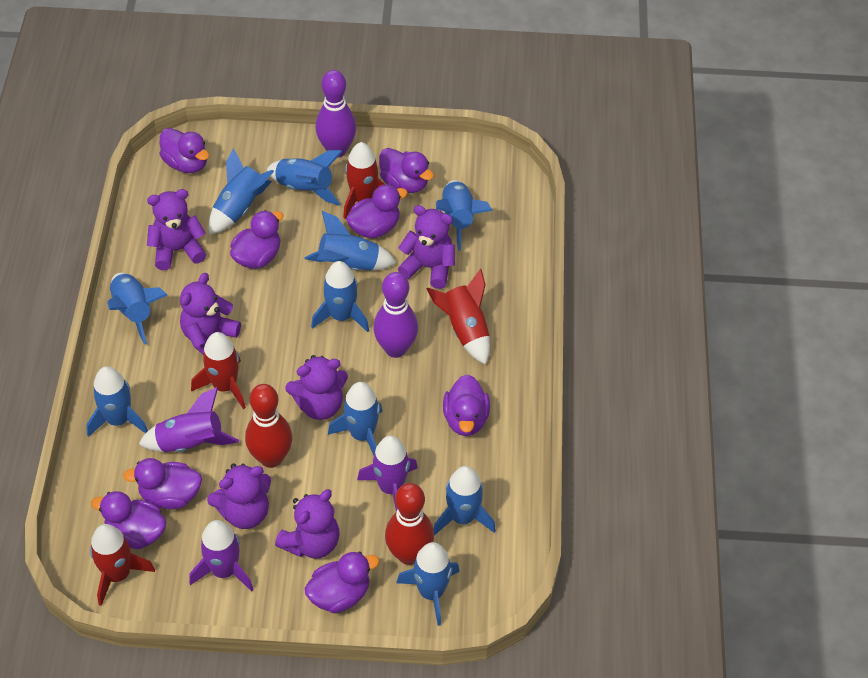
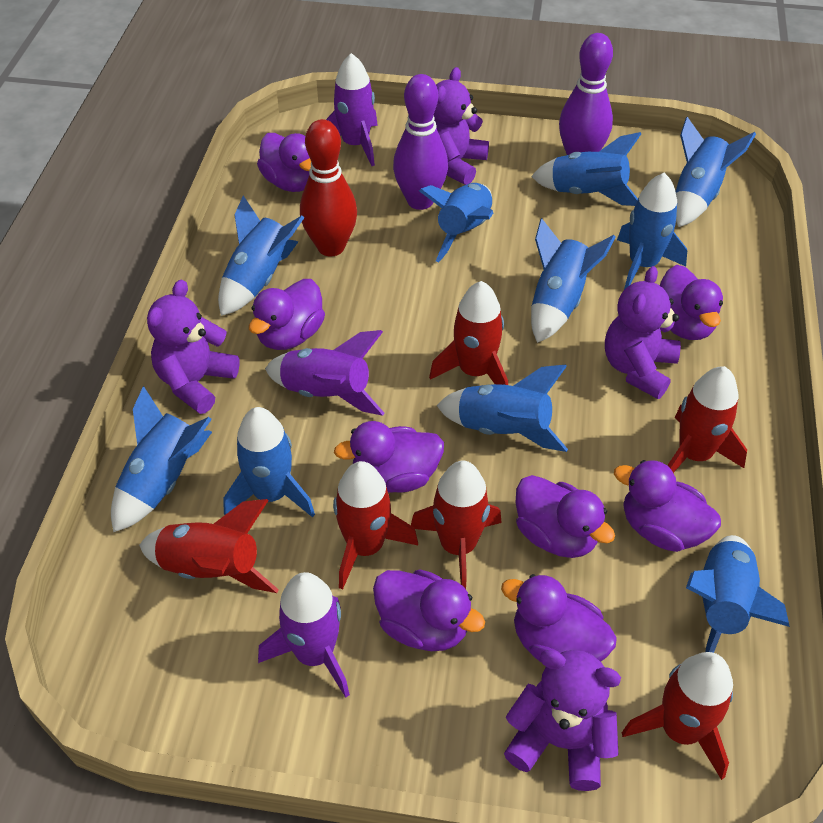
purple teddy bear: 6 -> 4
red bowling pin: 2 -> 1
red rocket: 4 -> 6

